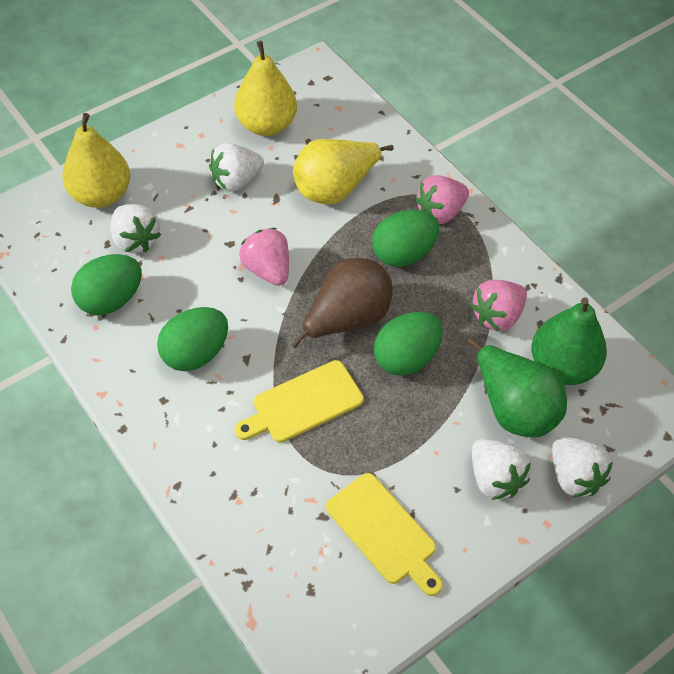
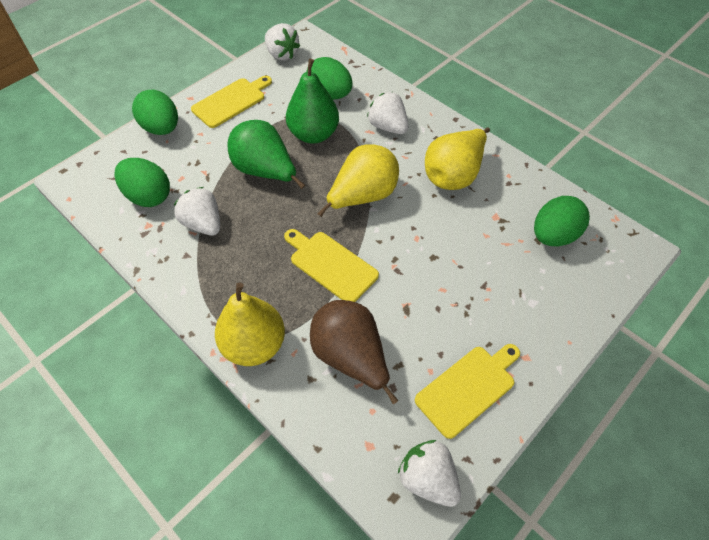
pink strawberry: 3 -> 0
yellow cutting board: 2 -> 3

